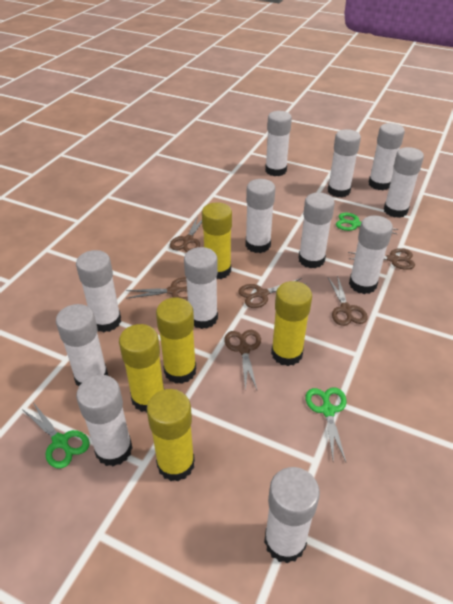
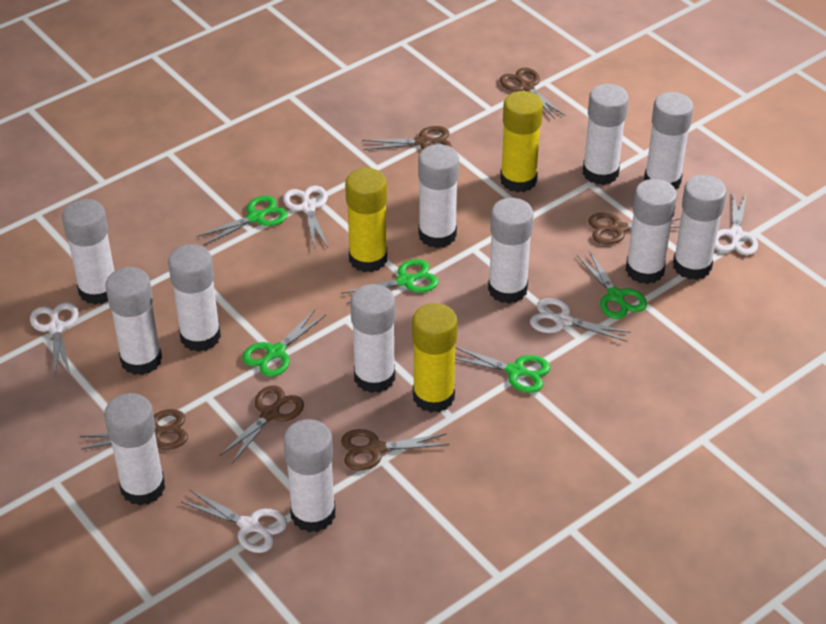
green scissors: 3 -> 5
white scissors: 0 -> 5
yellow glue stick: 5 -> 3

